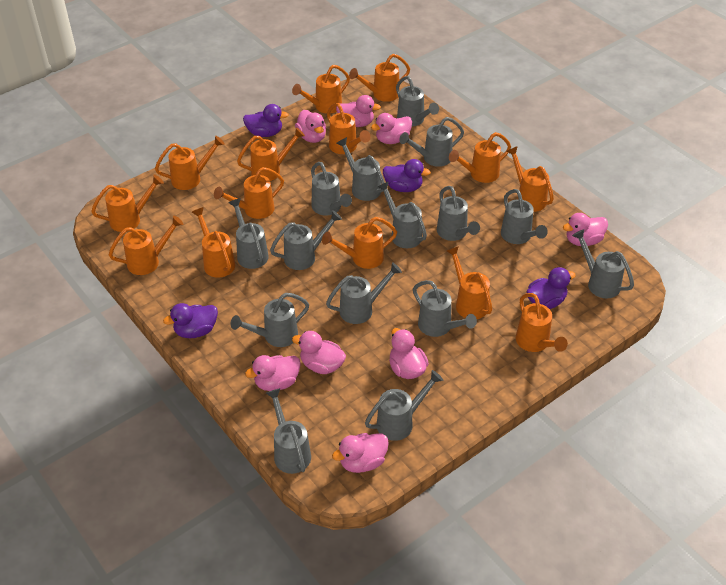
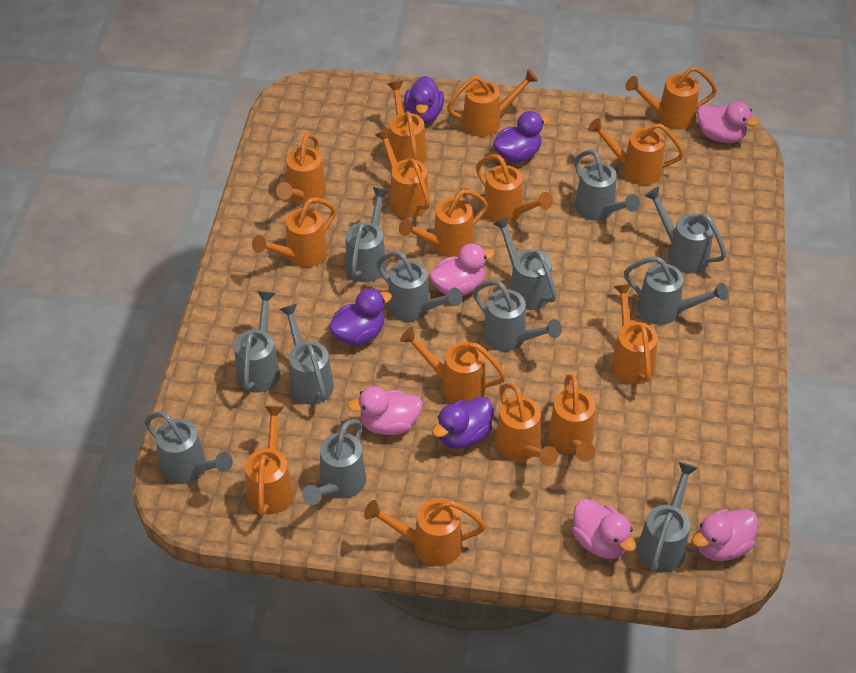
grey watering can: 15 -> 12
orange watering can: 14 -> 15
pink duck: 8 -> 5

